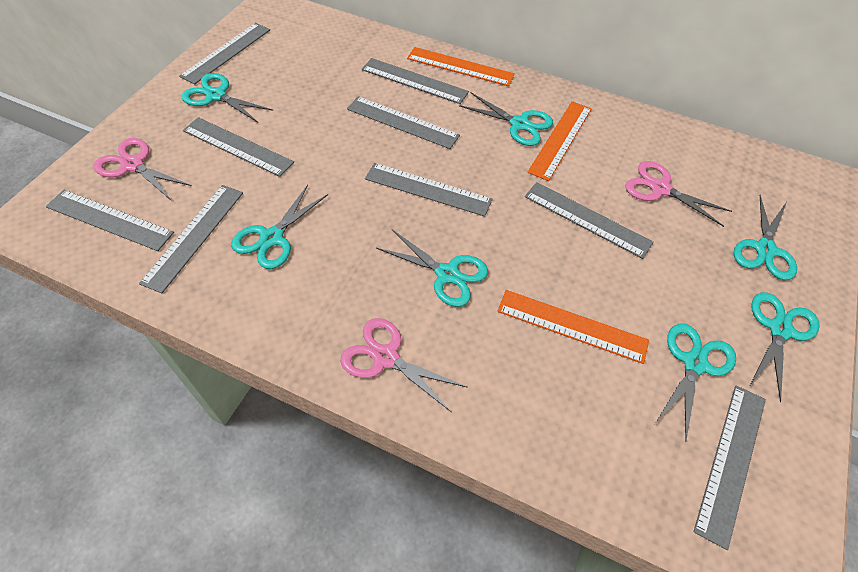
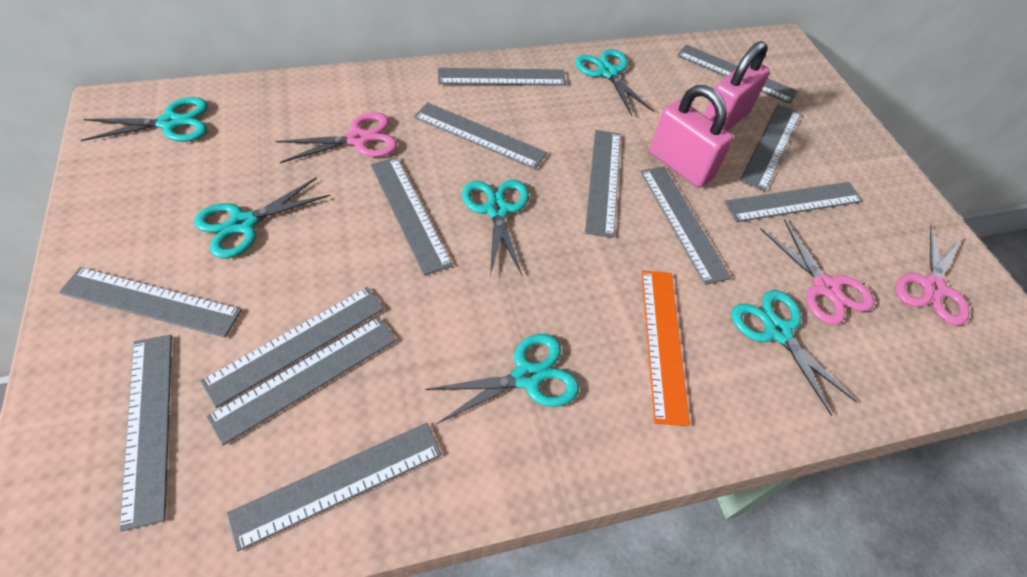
grey ruler: 9 -> 13
orange ruler: 3 -> 1
pink padlock: 0 -> 2
turquoise scissors: 7 -> 6

